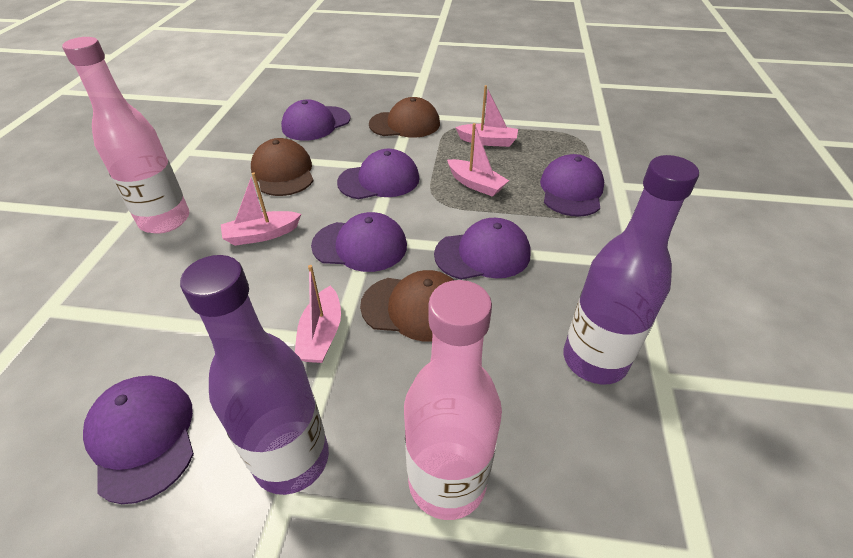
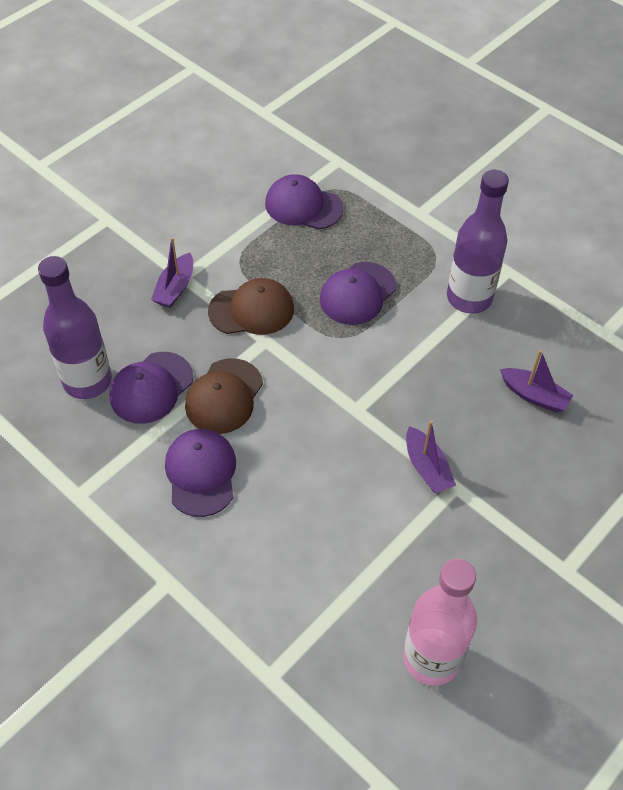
brown cap: 3 -> 2
pink boat: 4 -> 0
pink bottle: 2 -> 1
purple boat: 0 -> 3
purple cap: 6 -> 4

